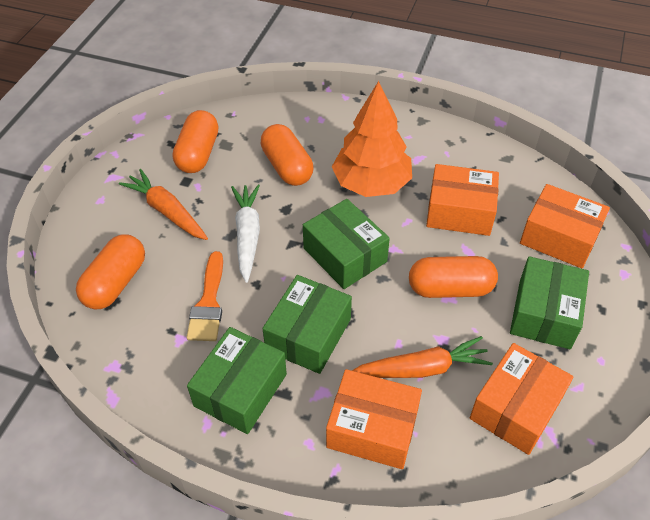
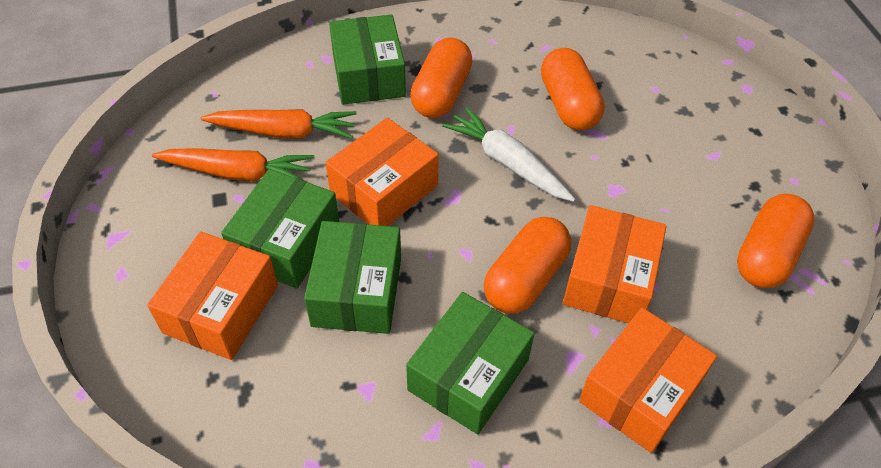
orange brush: 1 -> 0
orange tree: 1 -> 0

